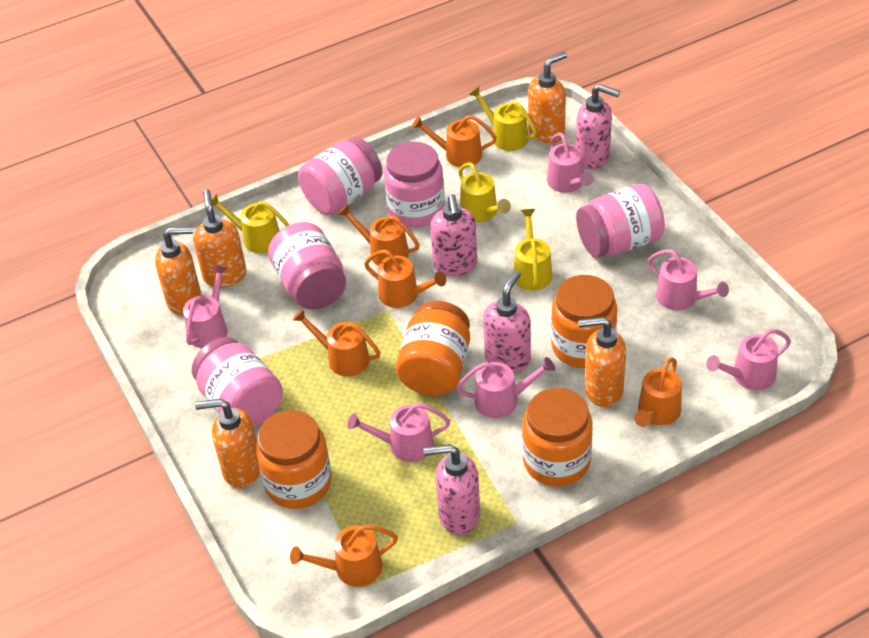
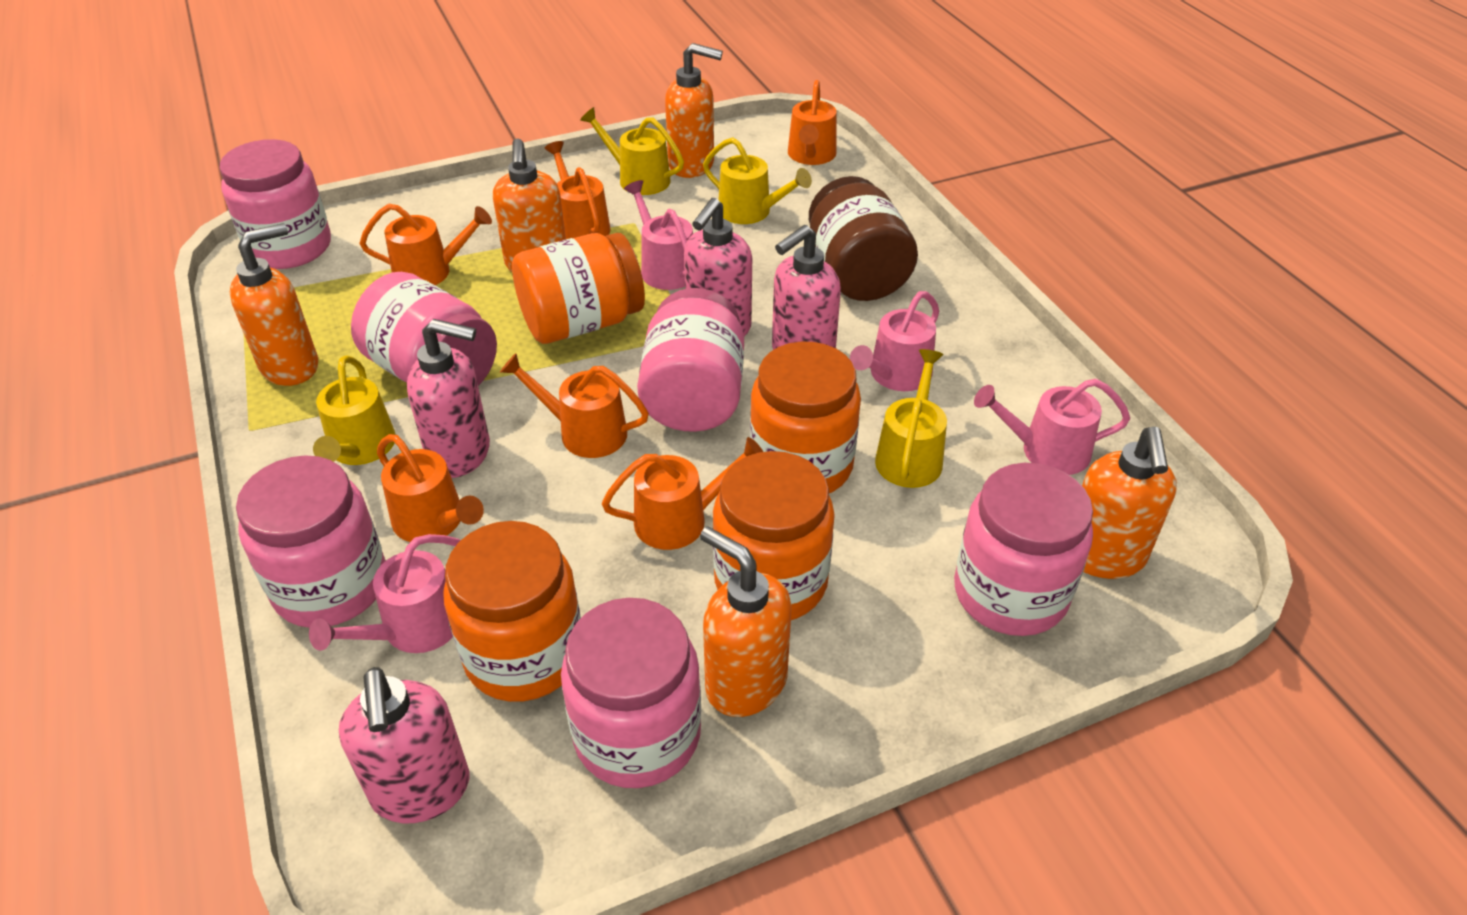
brown jar: 0 -> 1
pink jar: 5 -> 6
pink watering can: 6 -> 4

